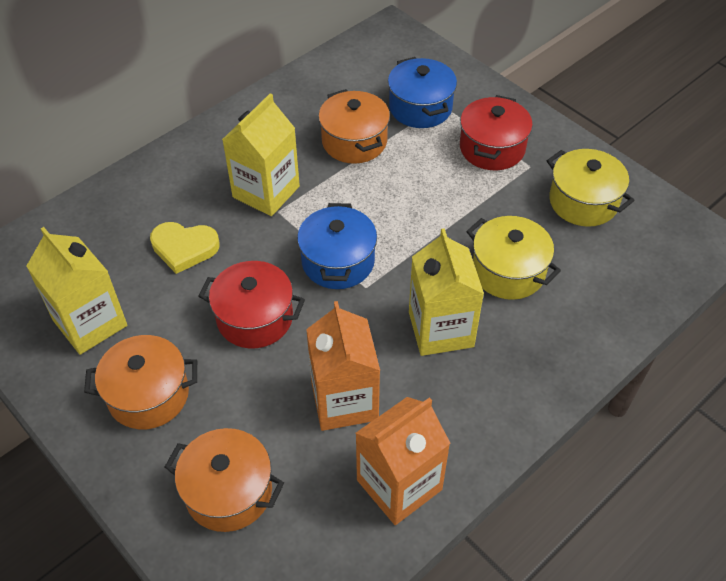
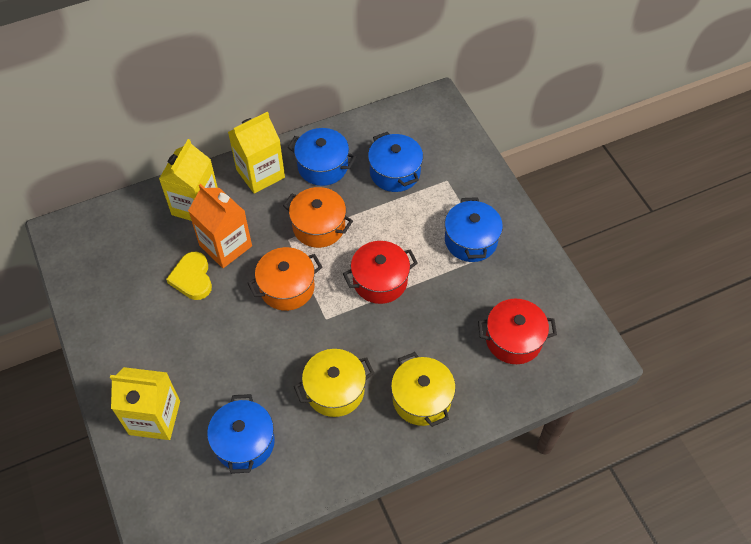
blue pot: 2 -> 4
orange carton: 2 -> 1
orange pot: 3 -> 2

